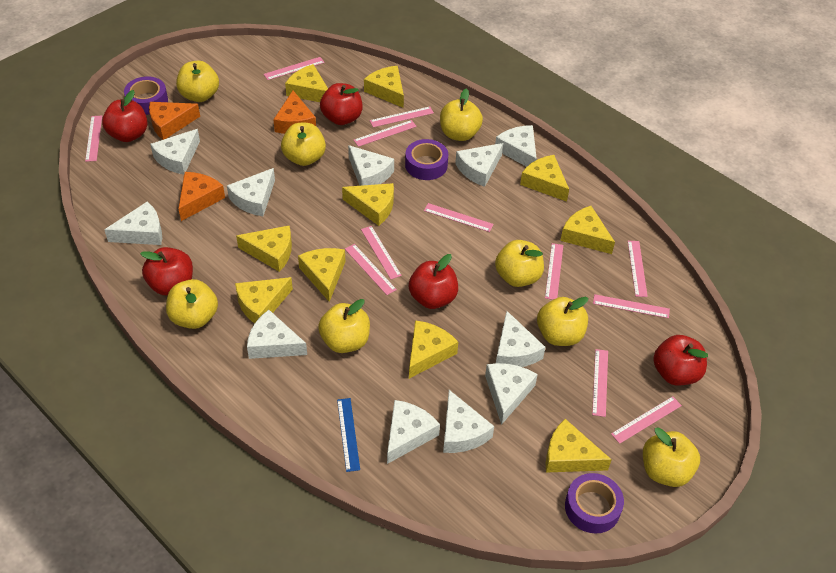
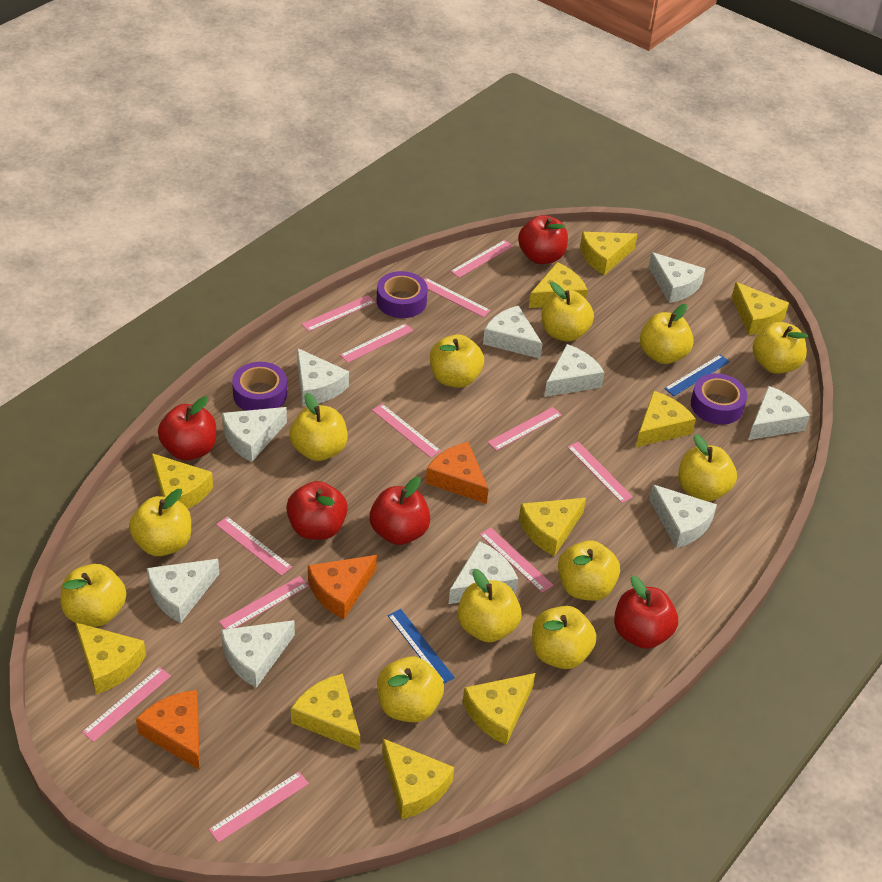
blue ruler: 1 -> 2
white cheese: 11 -> 10
yellow apple: 8 -> 12

